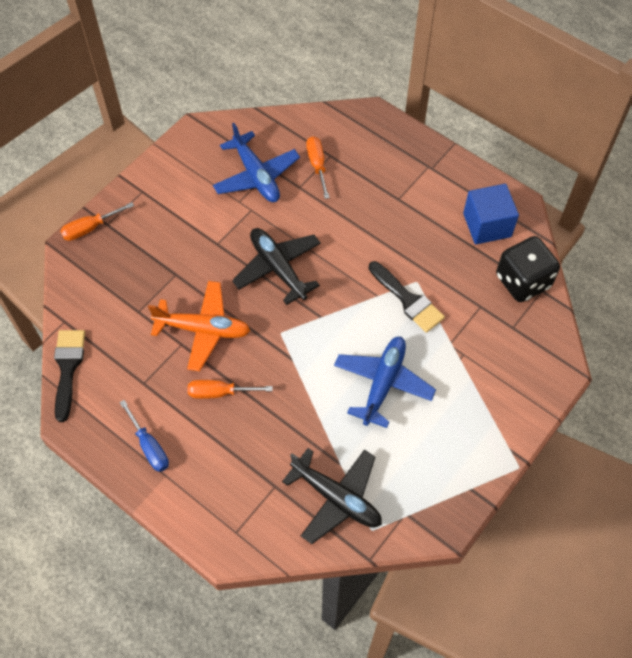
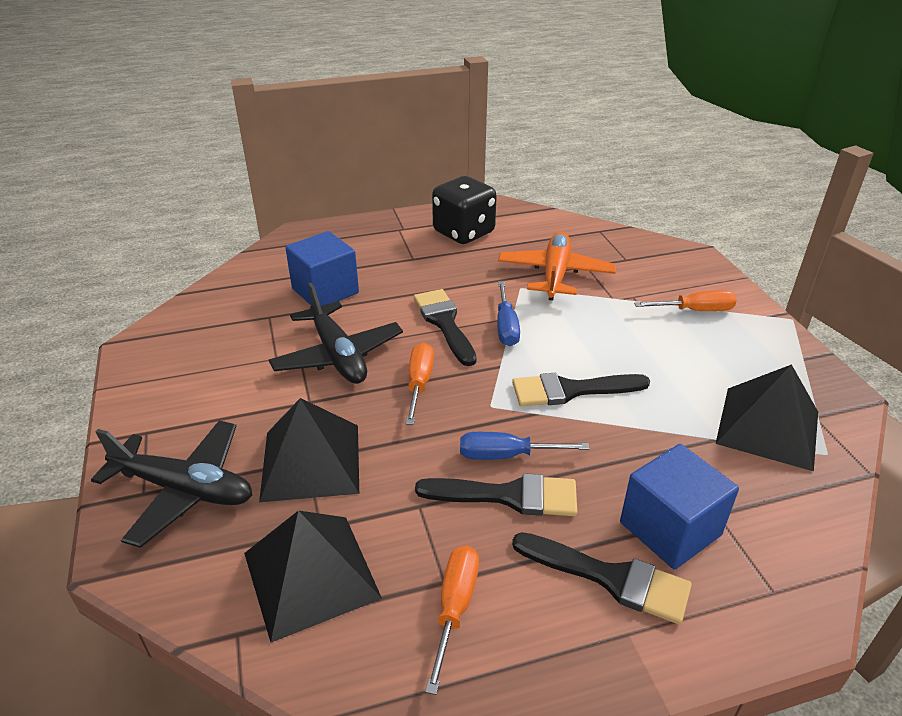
black brush: 2 -> 4
black pyramid: 0 -> 3
blue cube: 1 -> 2
blue plane: 2 -> 0
blue screwdriver: 1 -> 2

